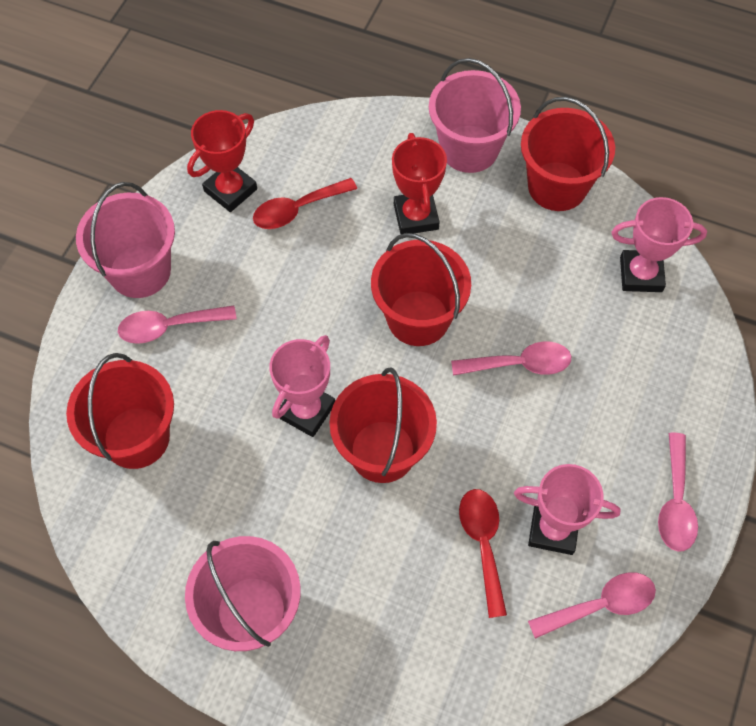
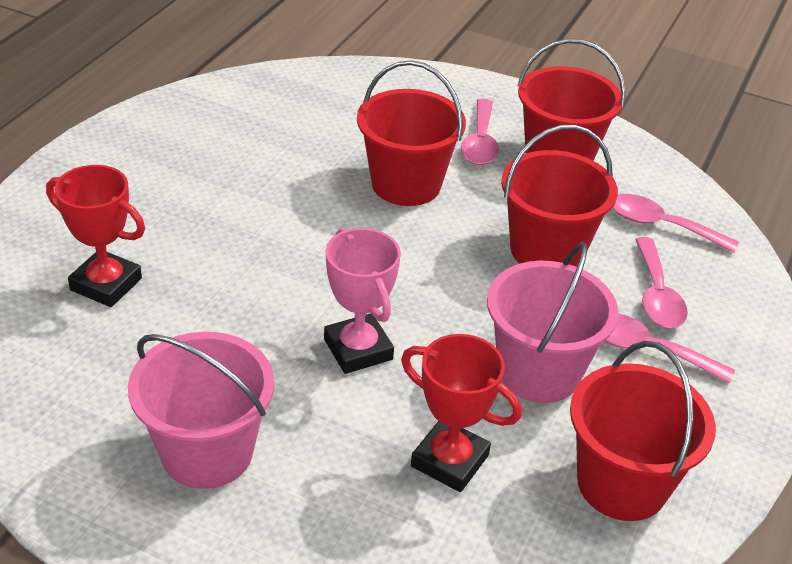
pink bucket: 3 -> 2
pink trophy: 3 -> 1
red spoon: 2 -> 0

